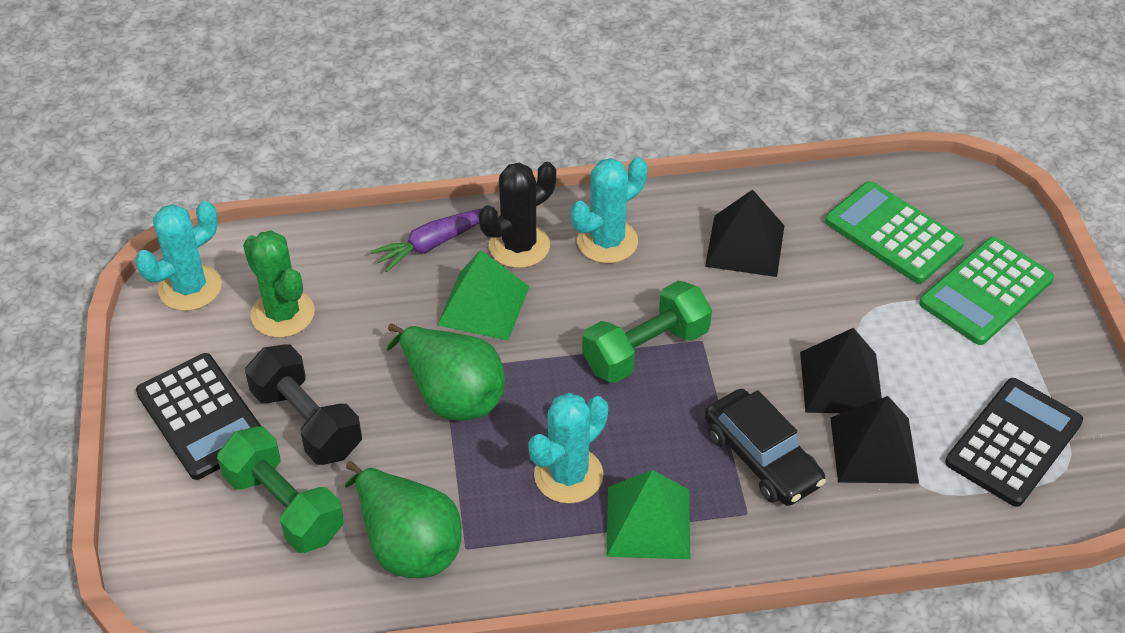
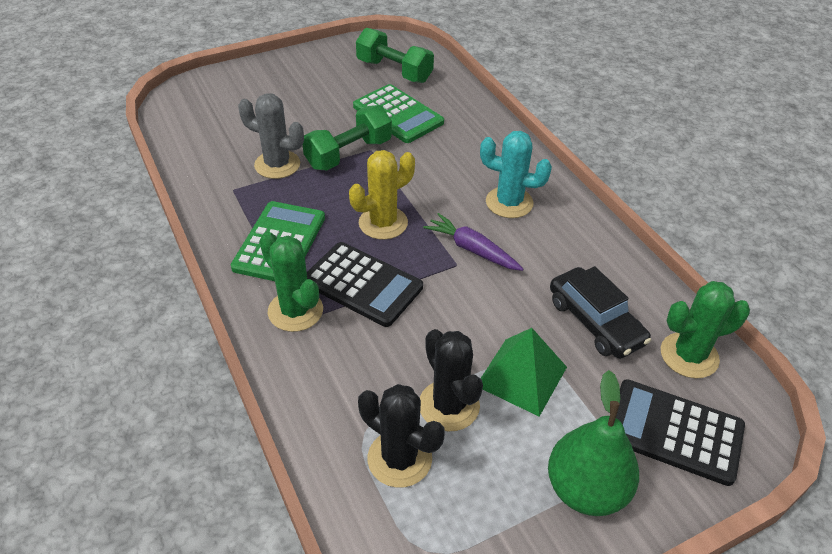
black cactus: 1 -> 2
black dumbbell: 1 -> 0
black pyramid: 3 -> 0
green cactus: 1 -> 2
green pear: 2 -> 1
green pyramid: 2 -> 1
grey cactus: 0 -> 1
turquoise cactus: 3 -> 1
yellow cactus: 0 -> 1

